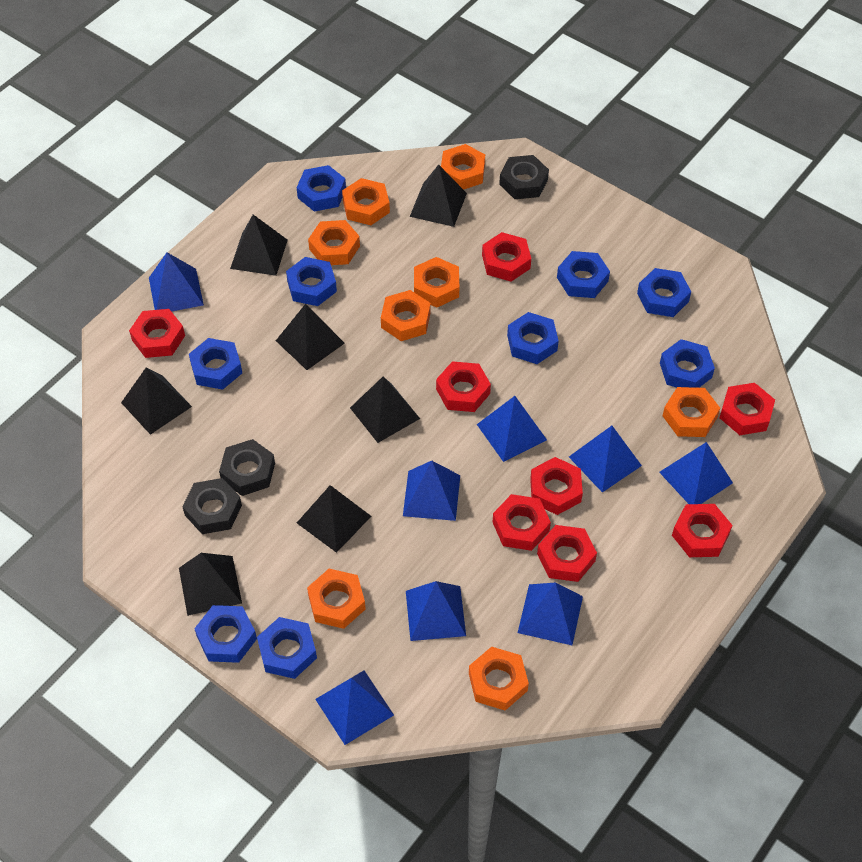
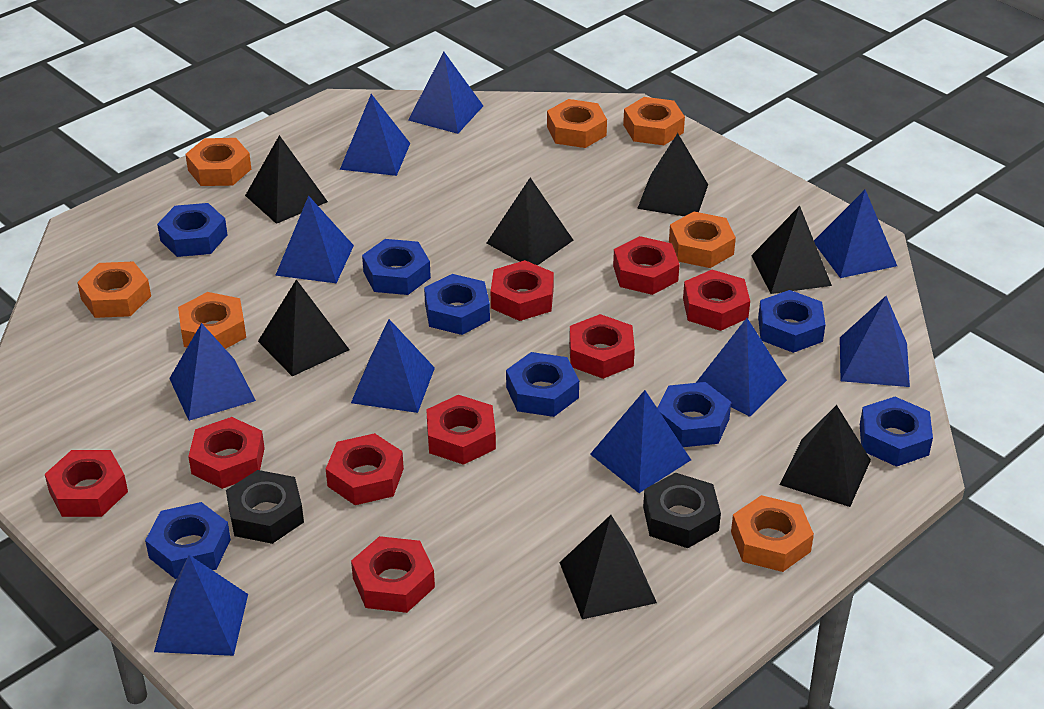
black nut: 3 -> 2
blue nut: 9 -> 8
blue pyramid: 8 -> 10
orange nut: 8 -> 7
red nut: 8 -> 9

